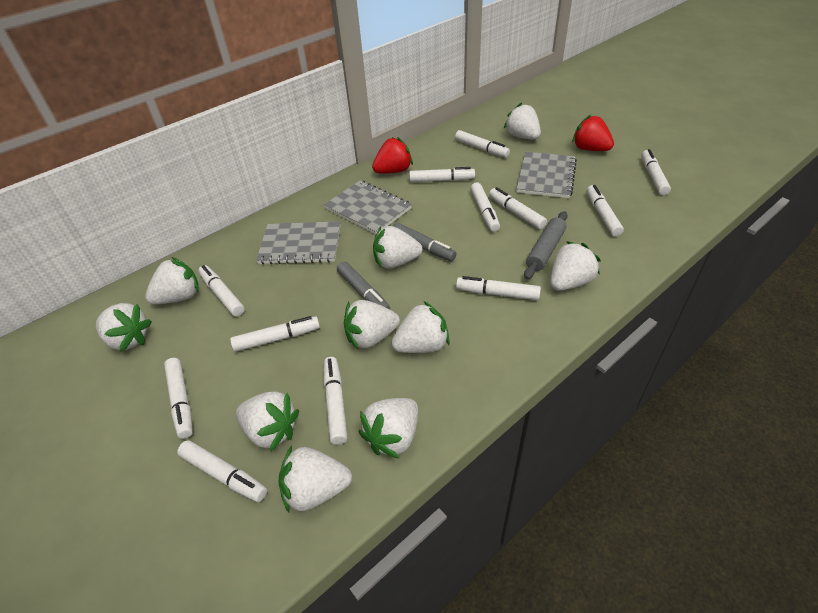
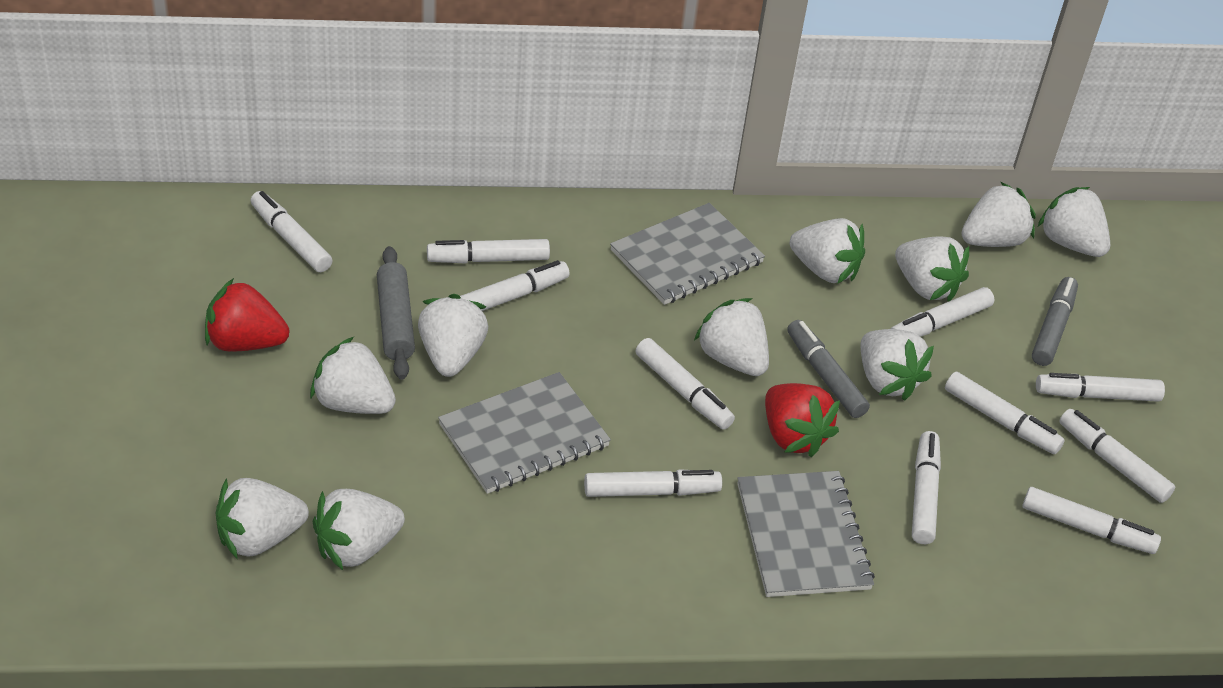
white marker: 12 -> 11

